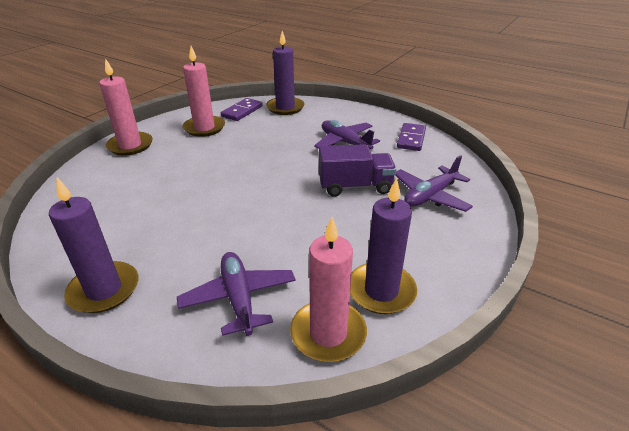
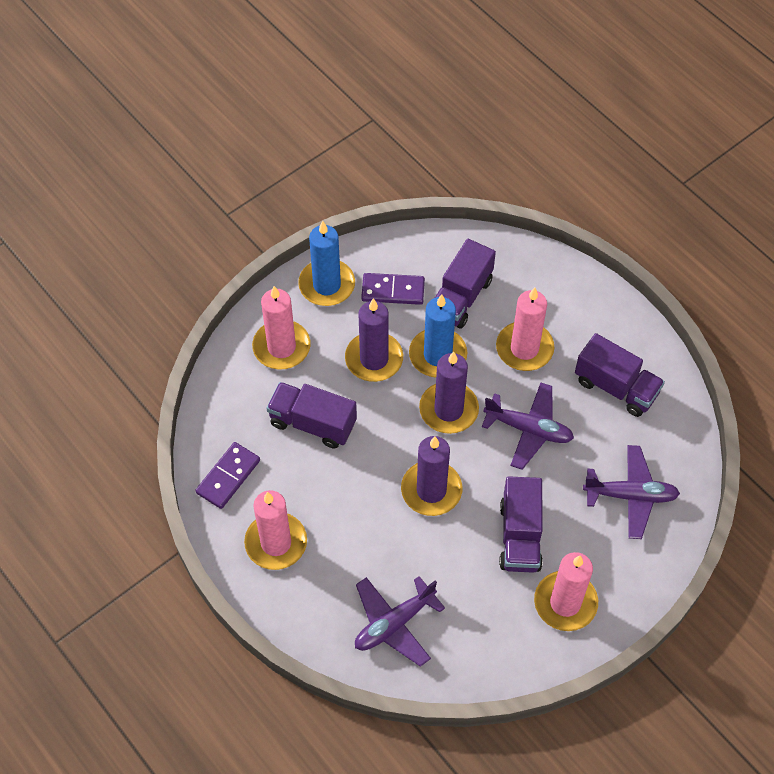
blue candle: 0 -> 2
pink candle: 3 -> 4
purple truck: 1 -> 4

